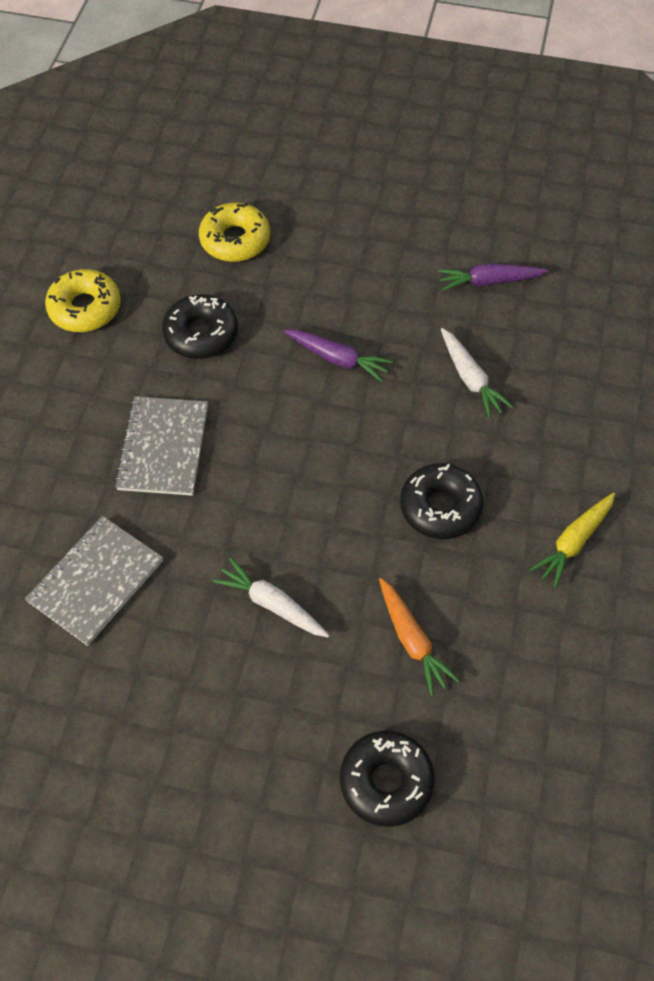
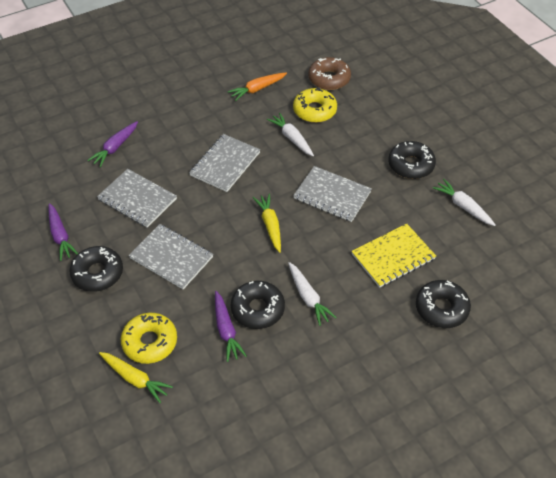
black donut: 3 -> 4
brown donut: 0 -> 1
grey notebook: 2 -> 4
purple carrot: 2 -> 3
white carrot: 2 -> 3
yellow carrot: 1 -> 2
yellow notebook: 0 -> 1

